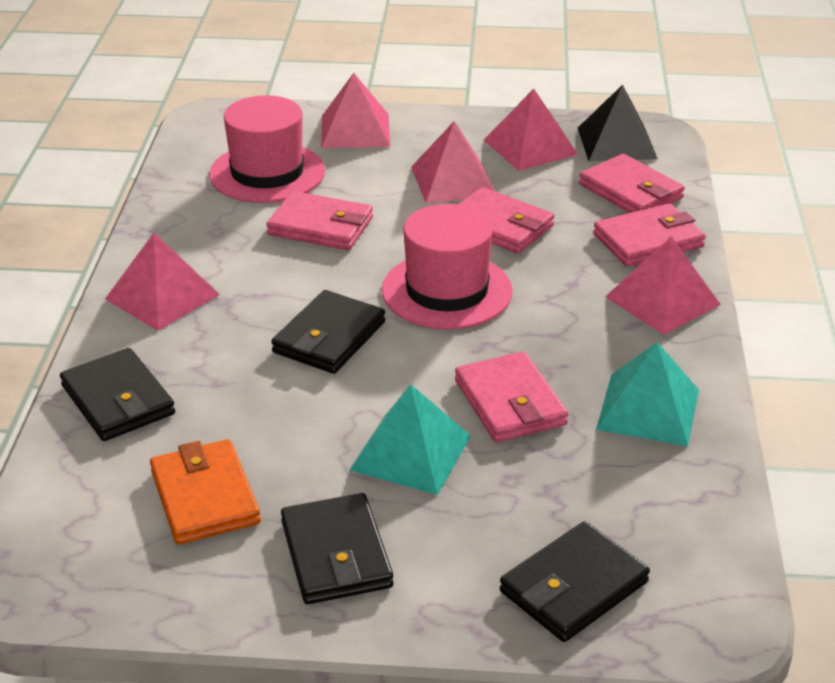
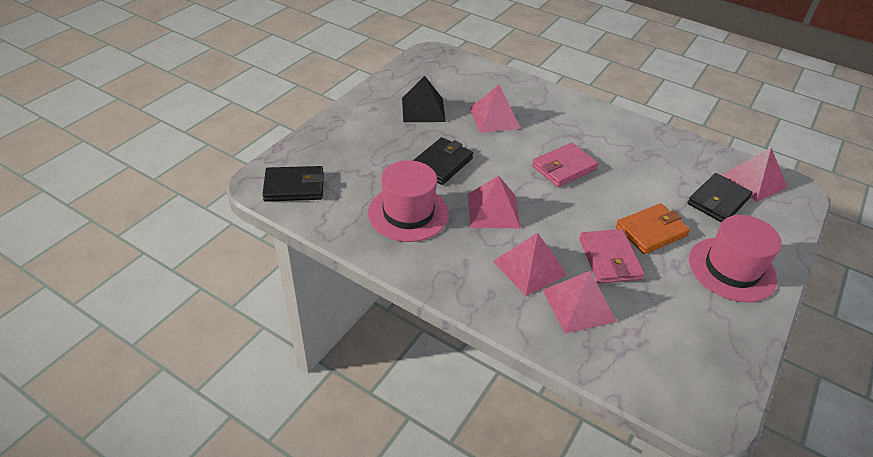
black wallet: 4 -> 3
pink wallet: 5 -> 2
turquoise pyramid: 2 -> 0

